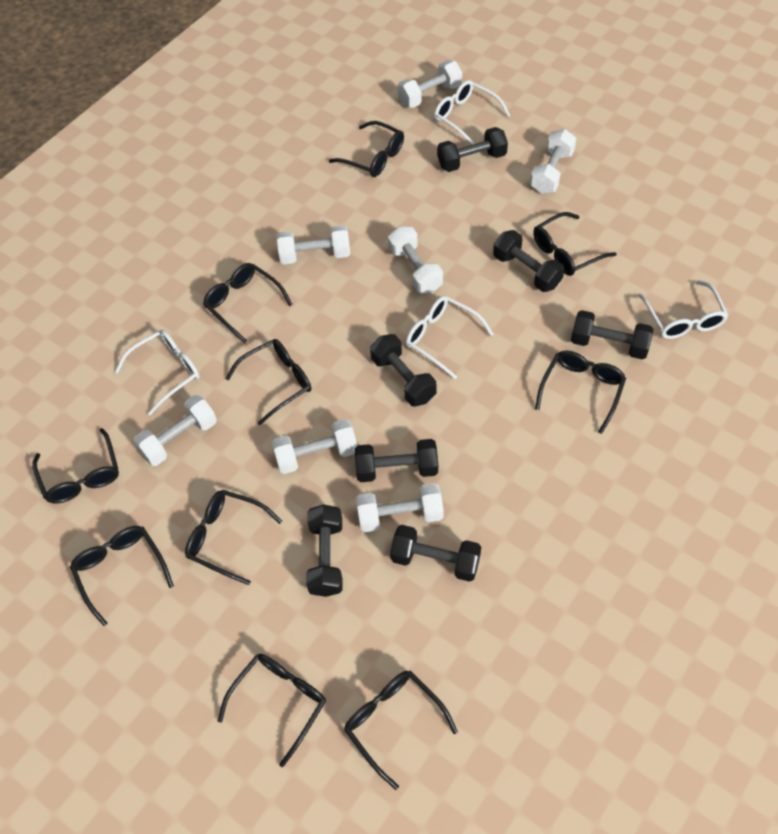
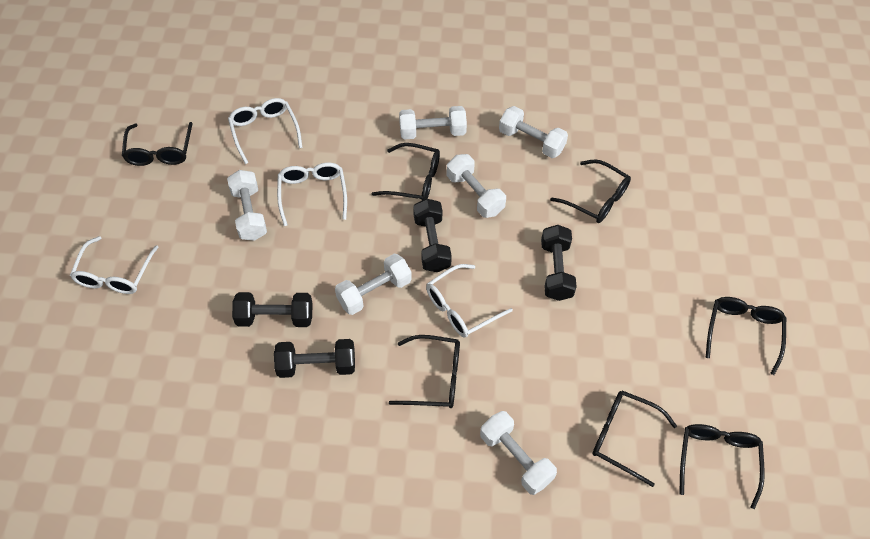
black dumbbell: 7 -> 4
black glasses: 10 -> 7
white dumbbell: 7 -> 6

